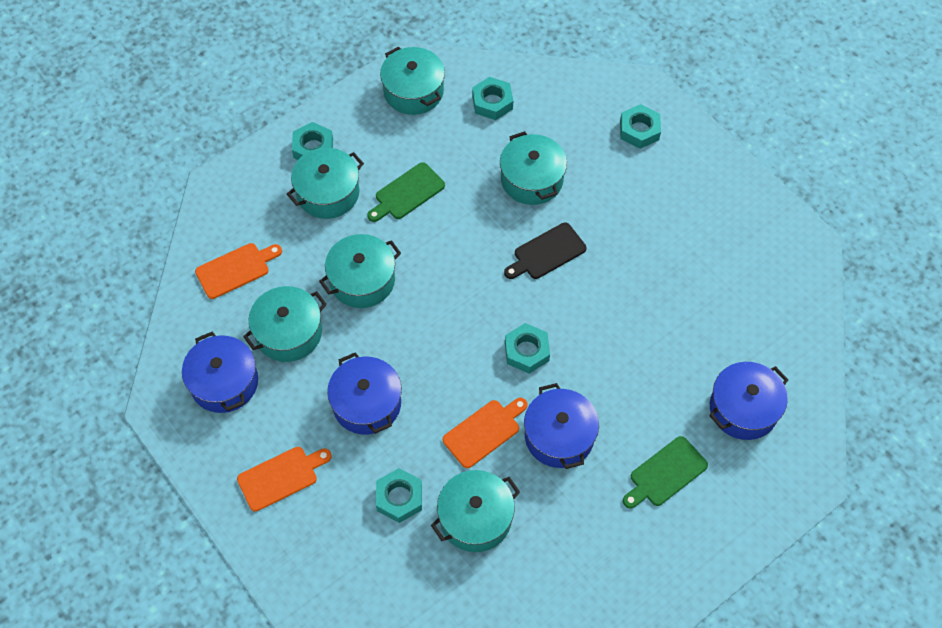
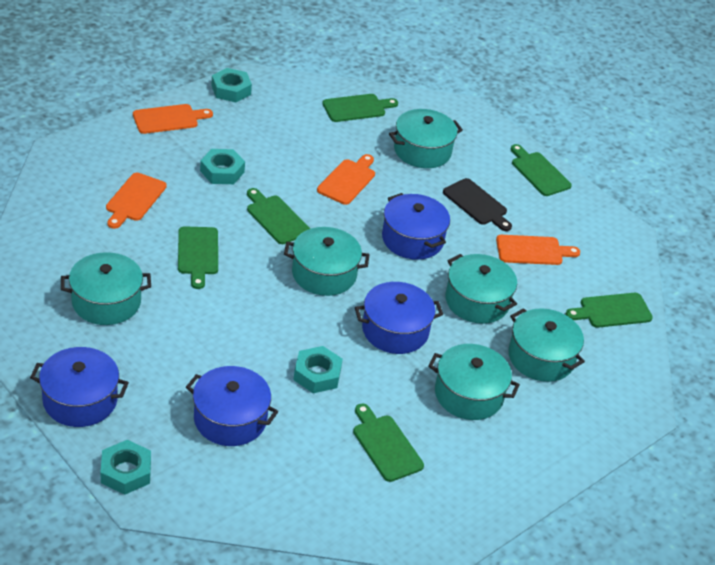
green cutting board: 2 -> 6
orange cutting board: 3 -> 4
turquoise nut: 5 -> 4

